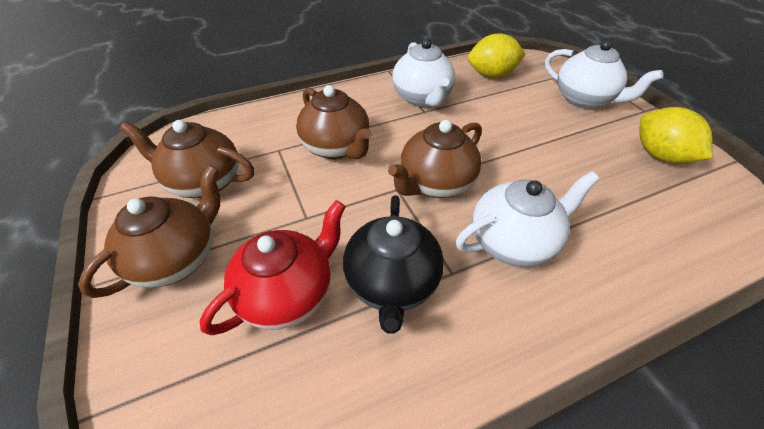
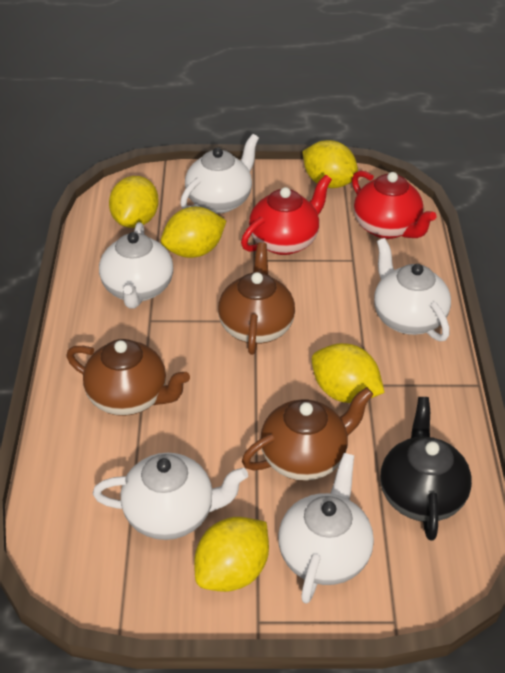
brown teapot: 4 -> 3
red teapot: 1 -> 2
white teapot: 3 -> 5
yellow lemon: 2 -> 5

